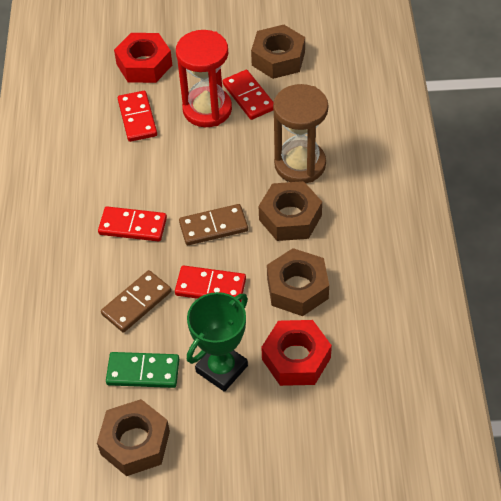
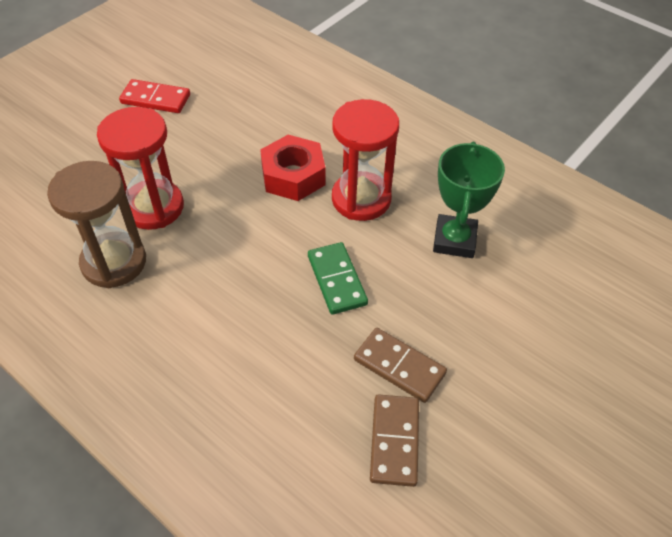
brown nut: 4 -> 0
red domino: 4 -> 1
red hourglass: 1 -> 2
red nut: 2 -> 1

